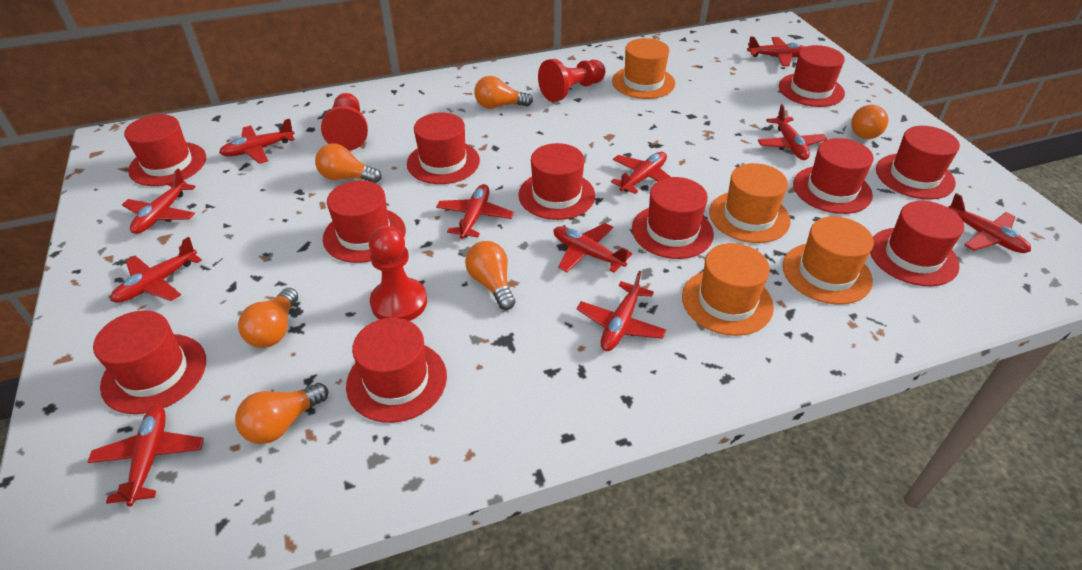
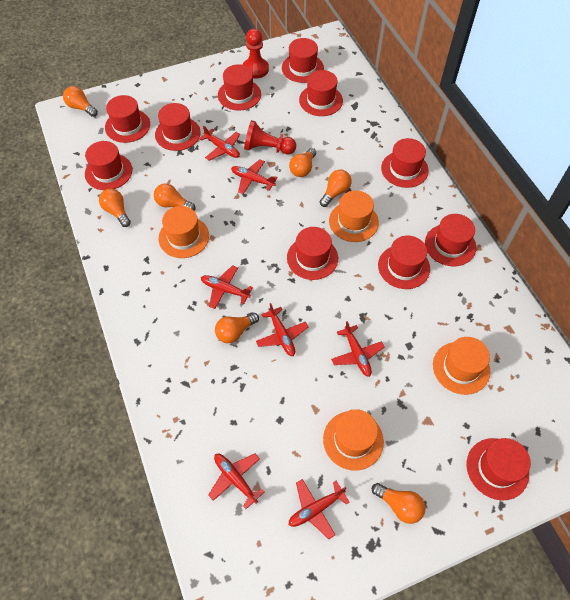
orange light bulb: 6 -> 7
red pawn: 3 -> 2
red plane: 11 -> 7

